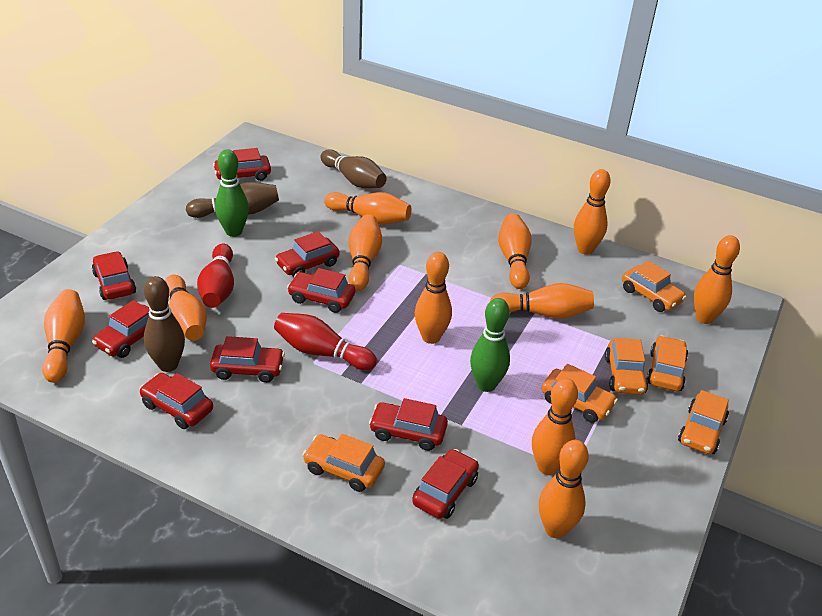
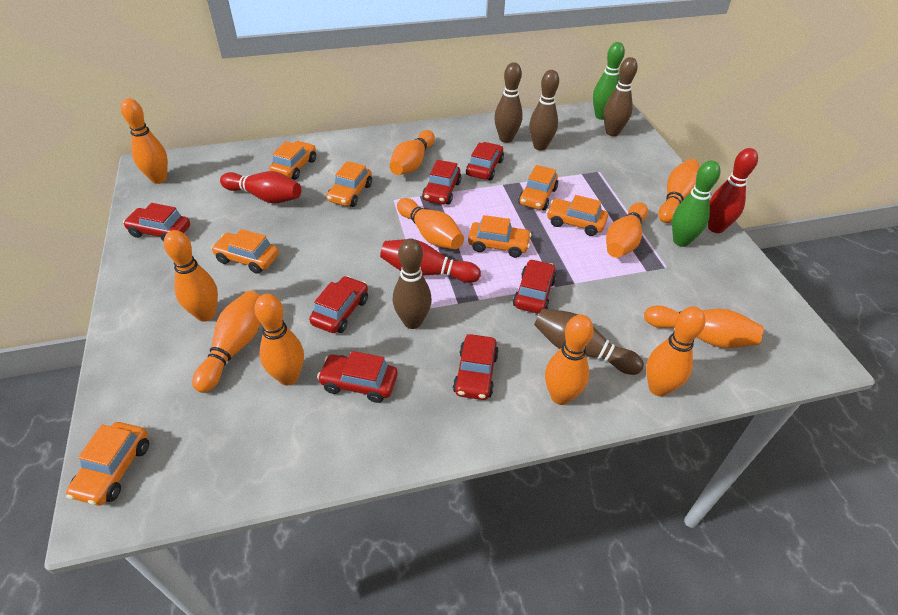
brown bowling pin: 3 -> 5
orange car: 6 -> 7
red bowling pin: 2 -> 3
red car: 9 -> 7

